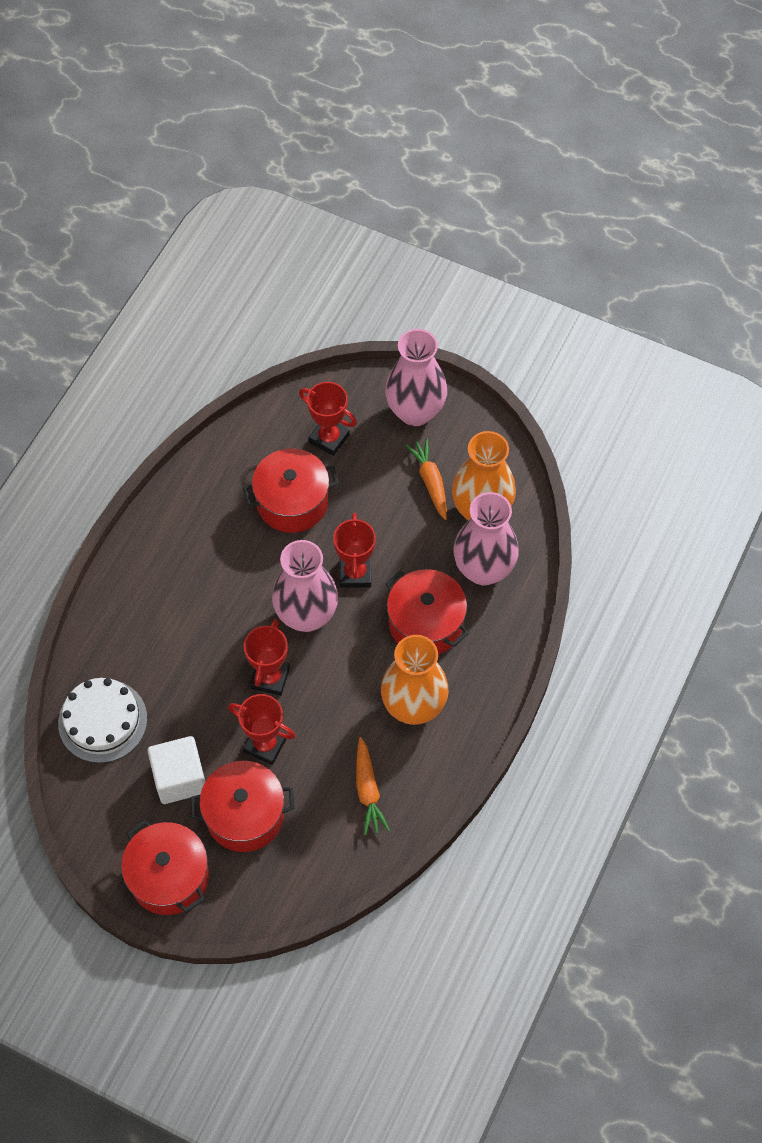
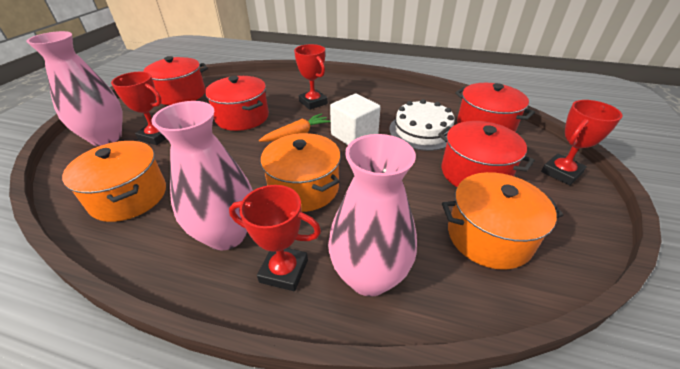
orange carrot: 2 -> 1
orange pot: 0 -> 3
orange vase: 2 -> 0

